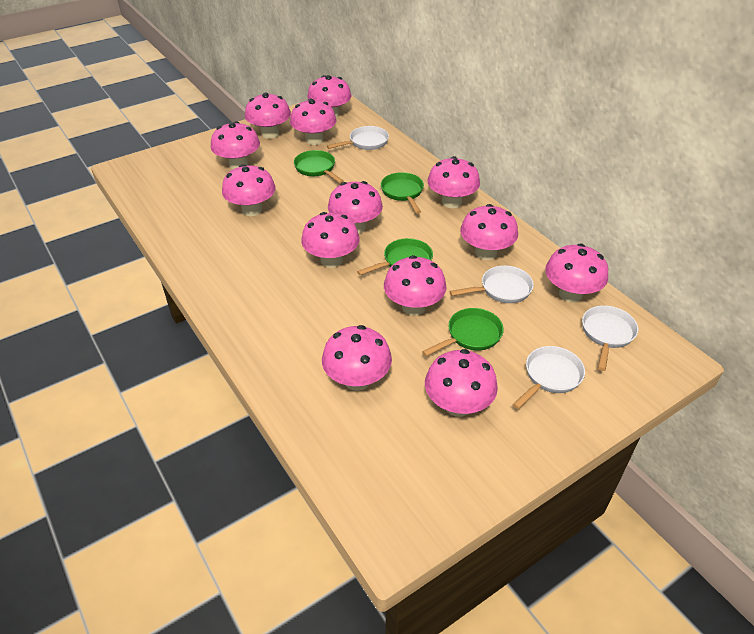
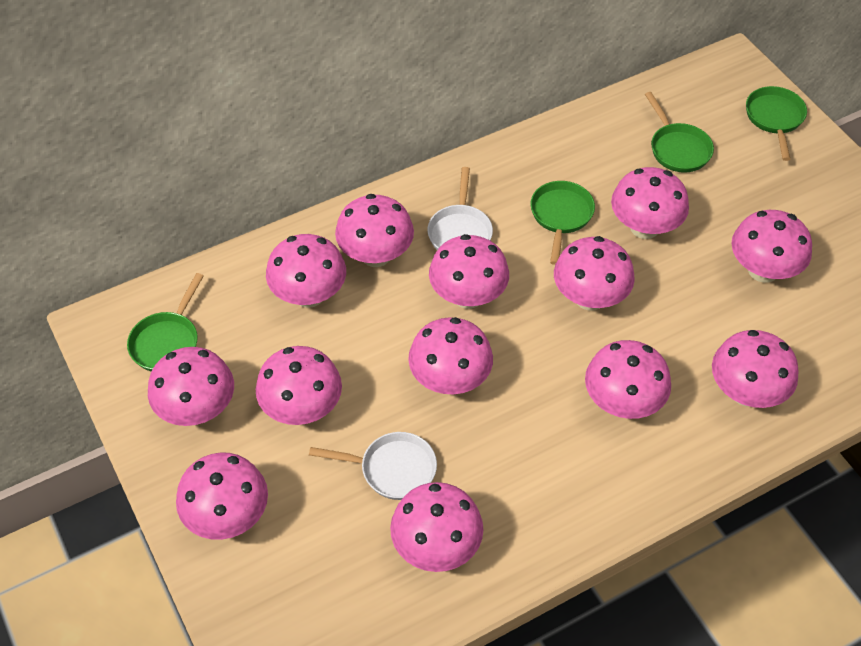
white pan: 4 -> 2

